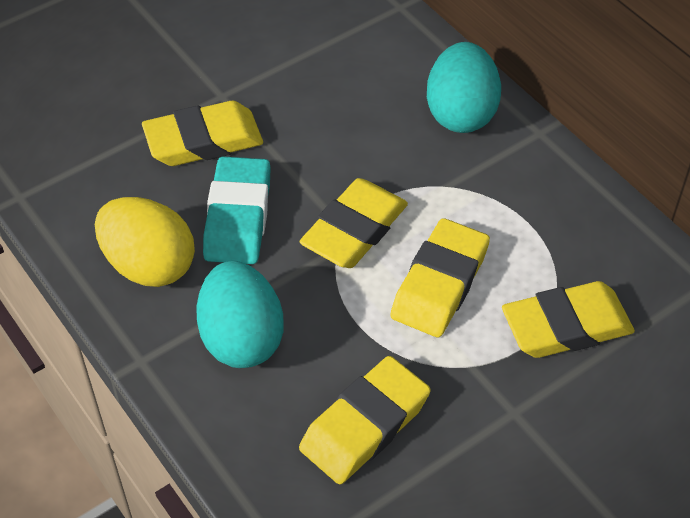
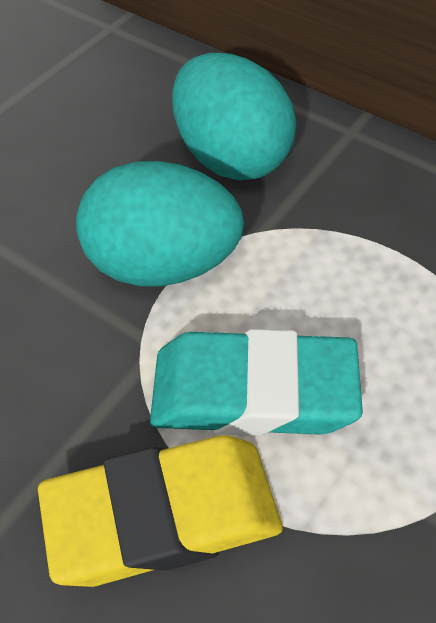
yellow egg: 1 -> 0
yellow eraser: 5 -> 1

